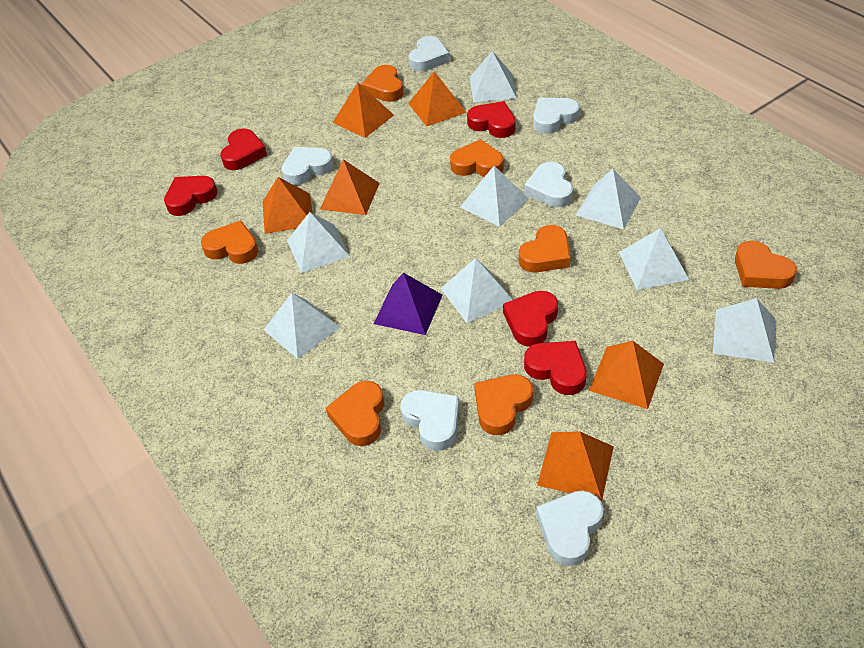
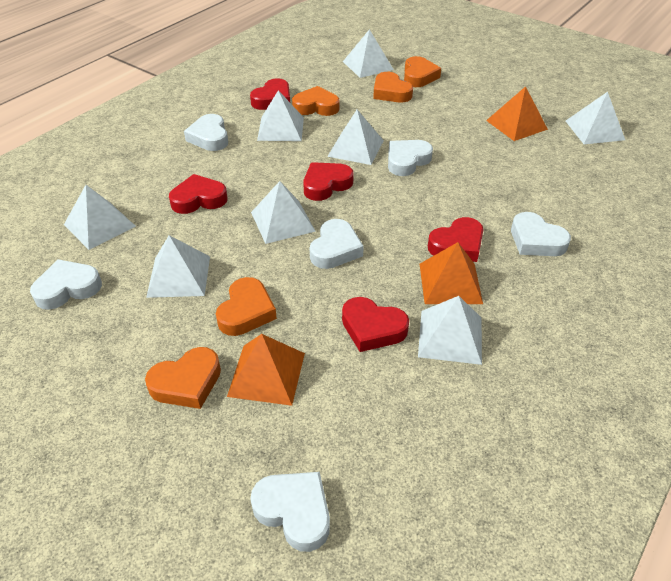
orange heart: 7 -> 5
orange pyramid: 6 -> 3
purple pyramid: 1 -> 0

